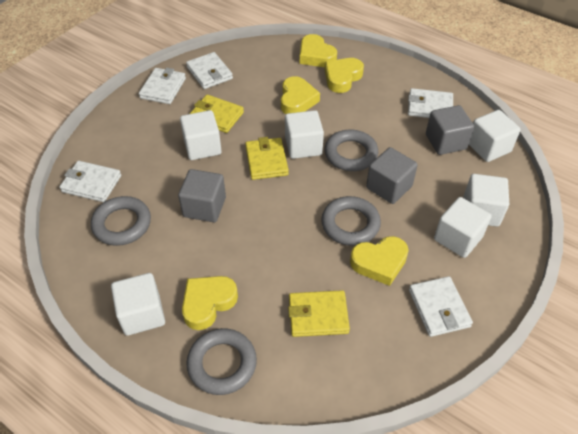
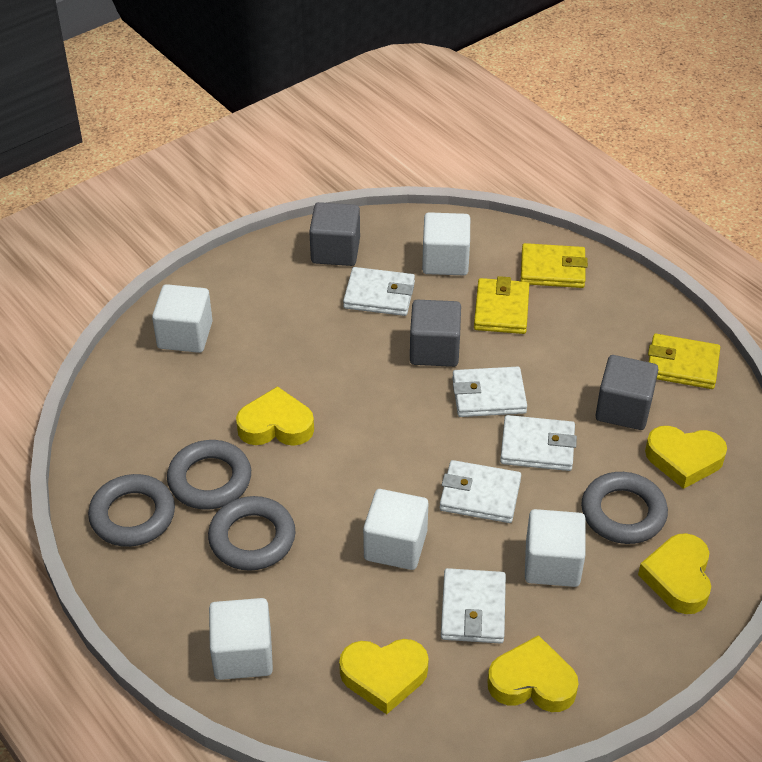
white cube: 6 -> 5

